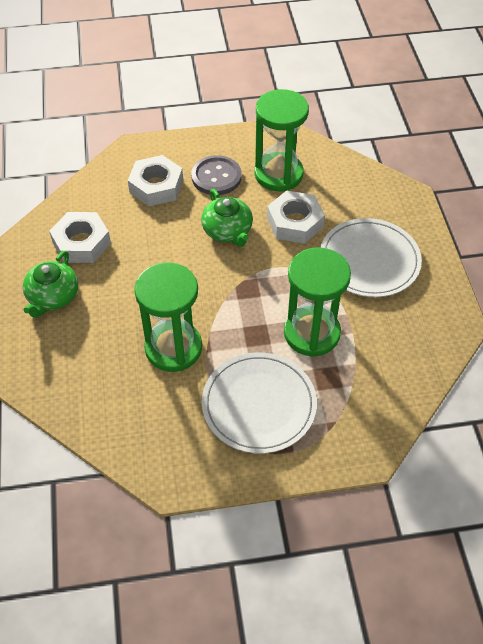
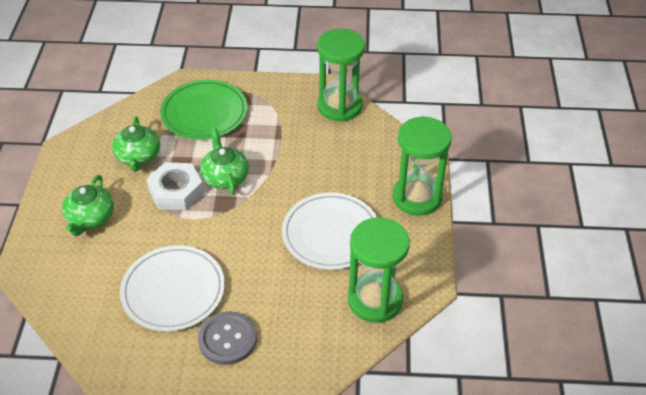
green plate: 0 -> 1
green teapot: 2 -> 3
white nut: 3 -> 1

